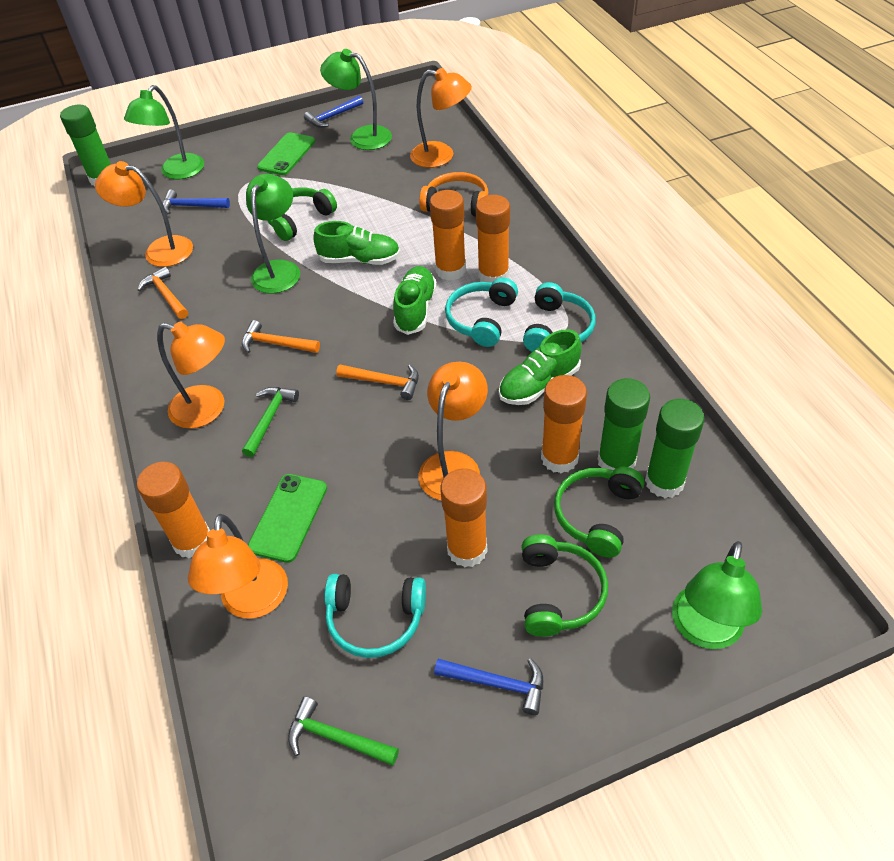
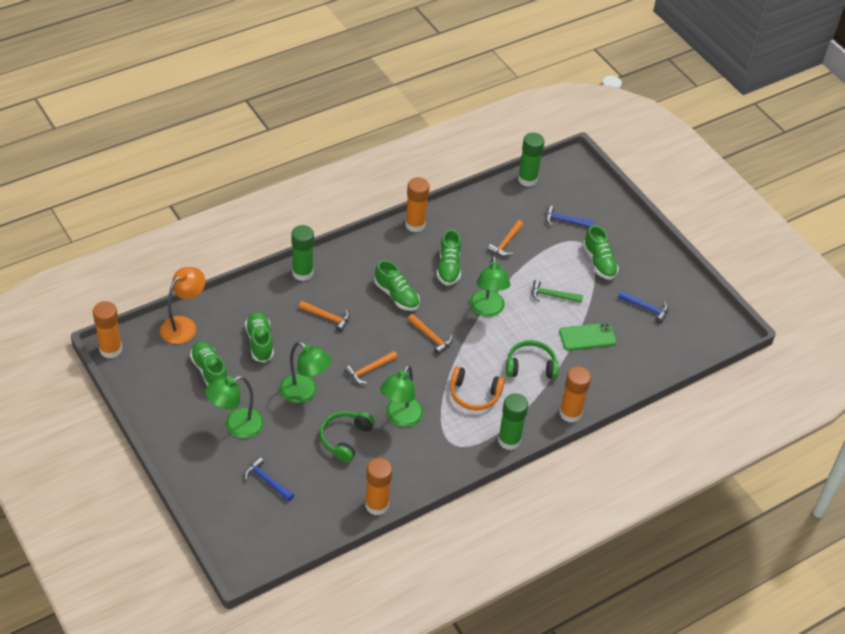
green hammer: 2 -> 1
green headphones: 3 -> 2
green phone: 2 -> 1
green shoe: 3 -> 5
orange glue stick: 5 -> 4
orange hammer: 3 -> 4
orange lamp: 5 -> 1
turquoise headphones: 3 -> 0

